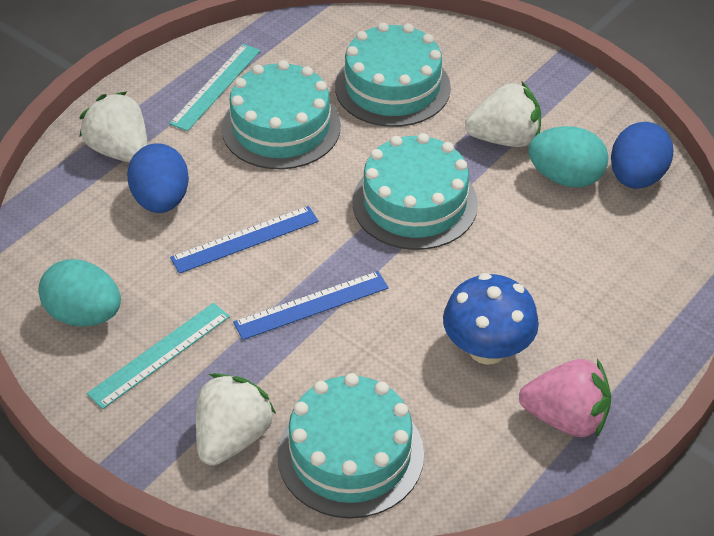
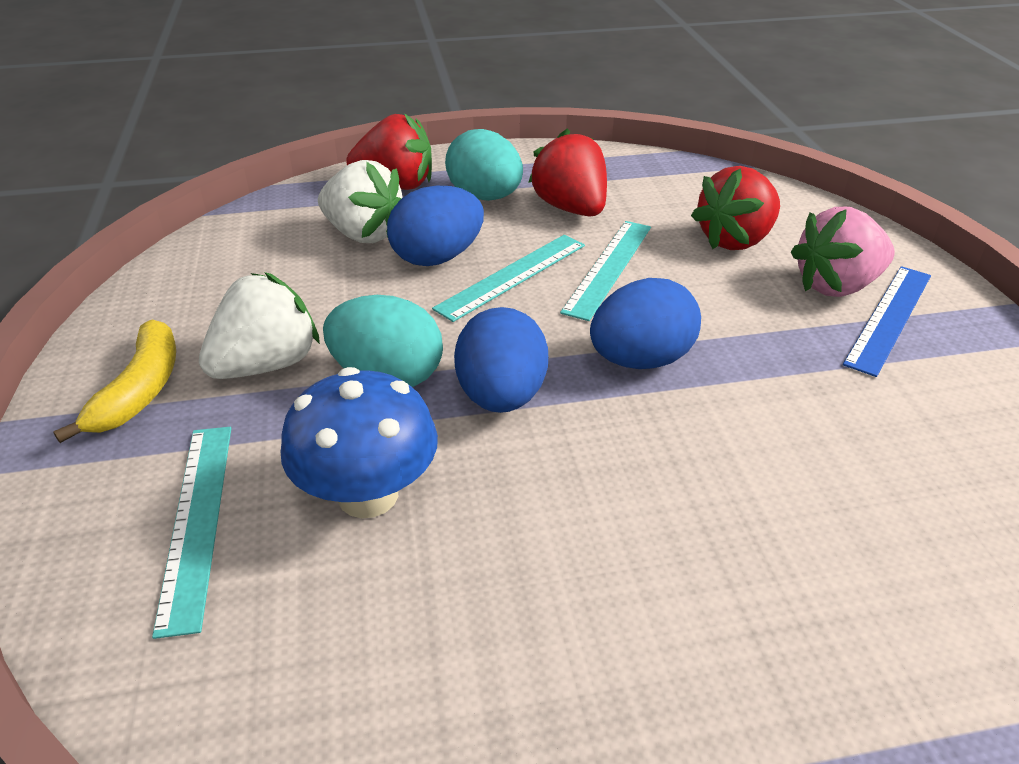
blue egg: 2 -> 3
blue ruler: 2 -> 1
red strawberry: 0 -> 3
turquoise cake: 4 -> 0
turquoise ruler: 2 -> 3
white strawberry: 3 -> 2
yellow banana: 0 -> 1

